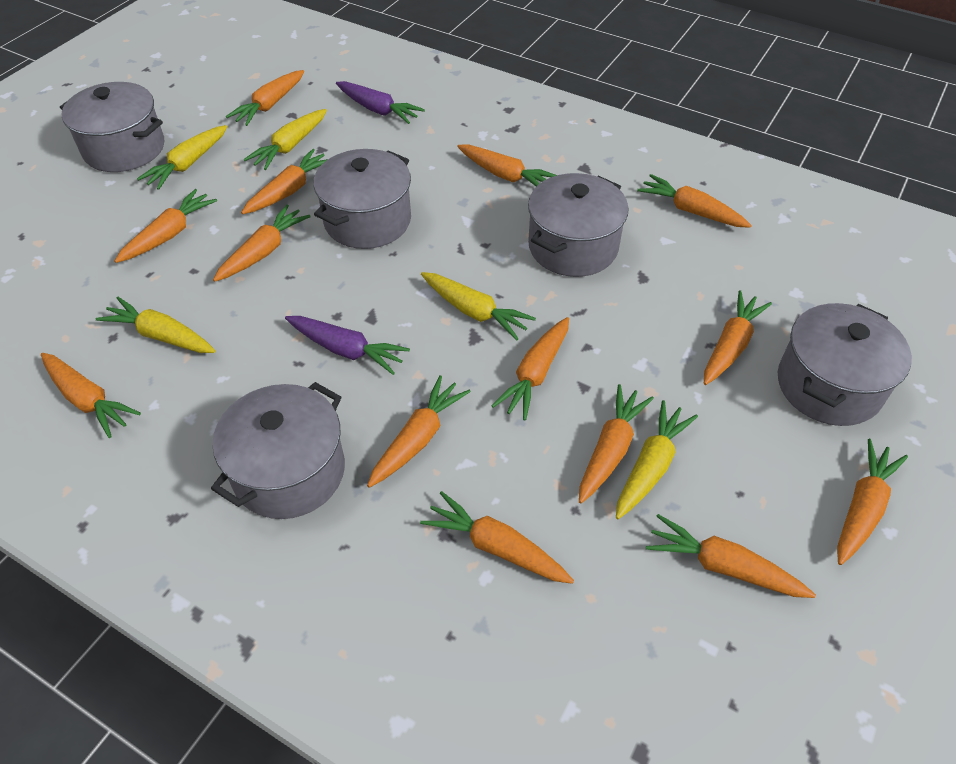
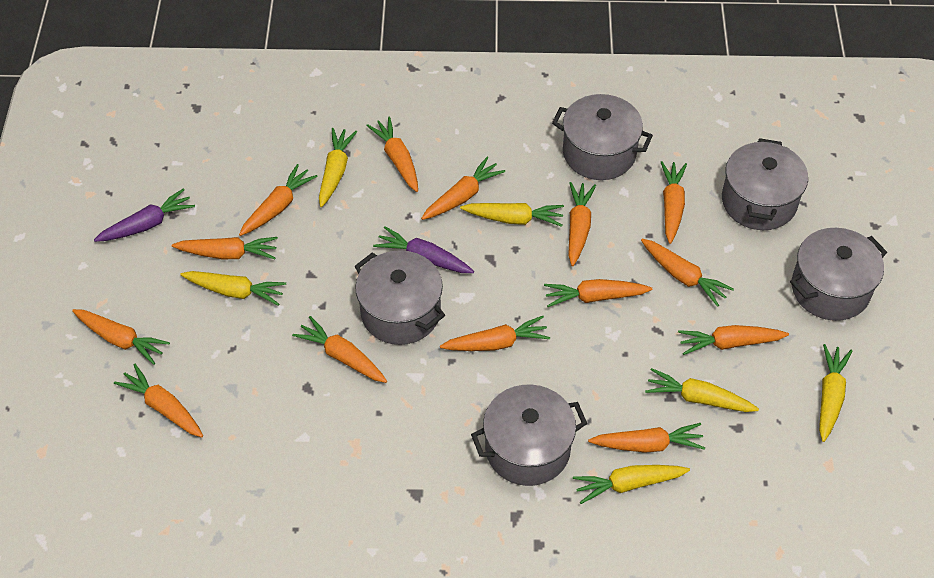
yellow carrot: 5 -> 6

